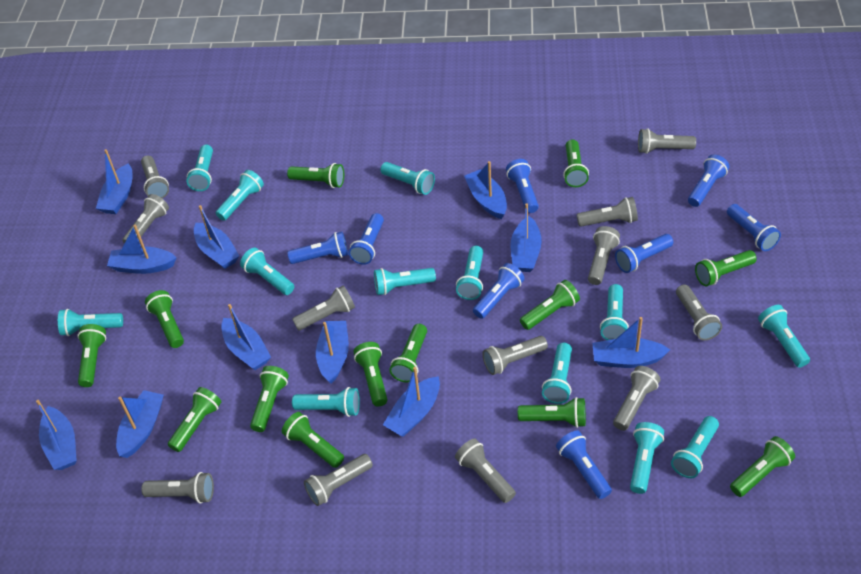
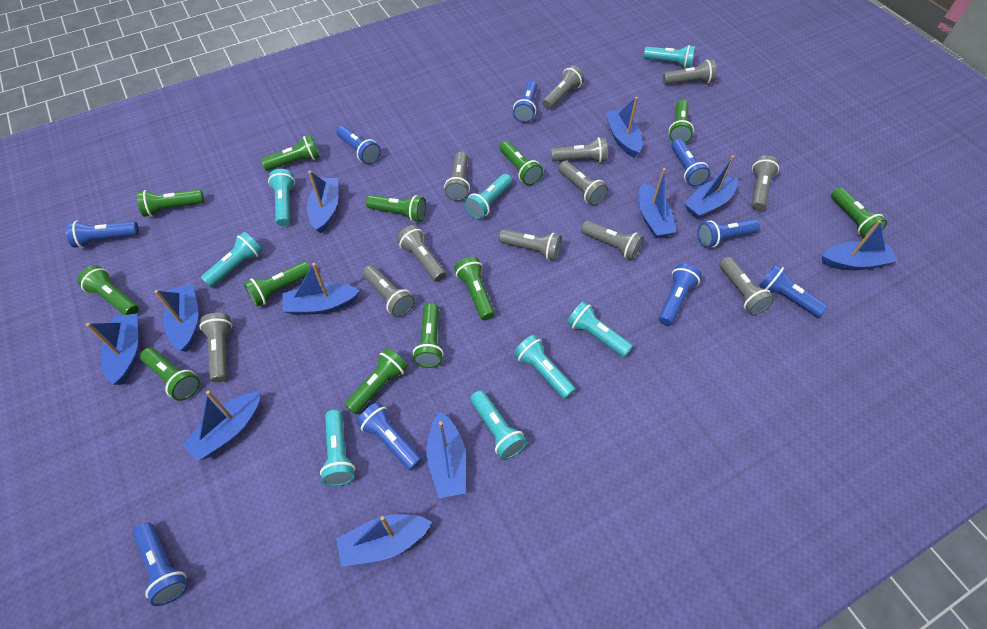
blue flashlight: 8 -> 9
green flashlight: 13 -> 12
turquoise flashlight: 13 -> 8

